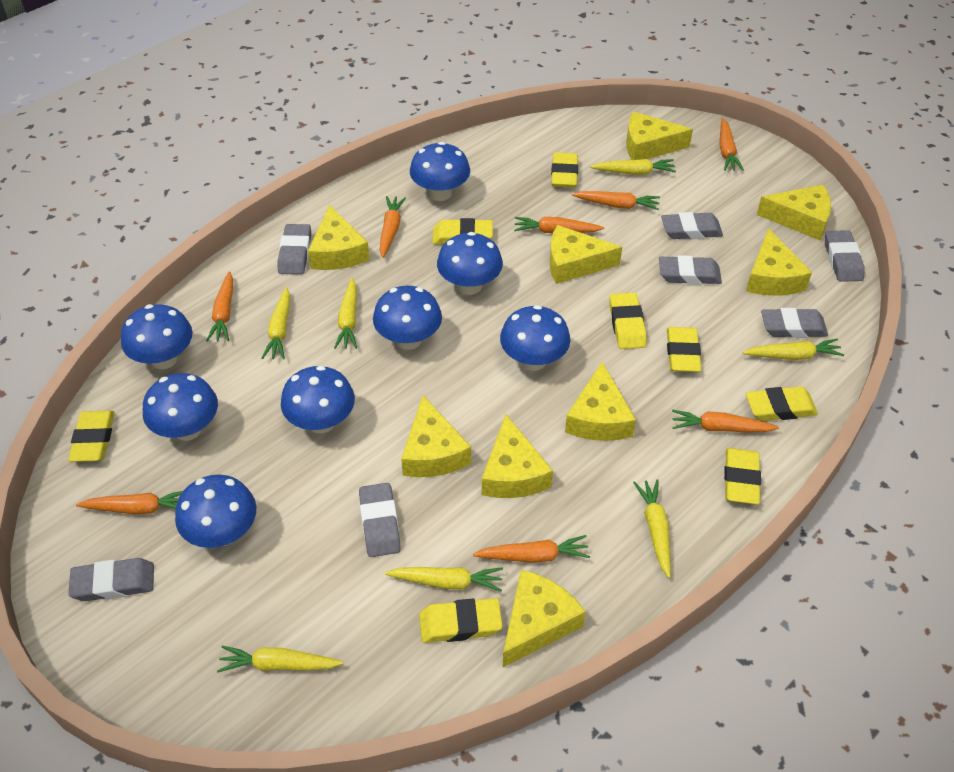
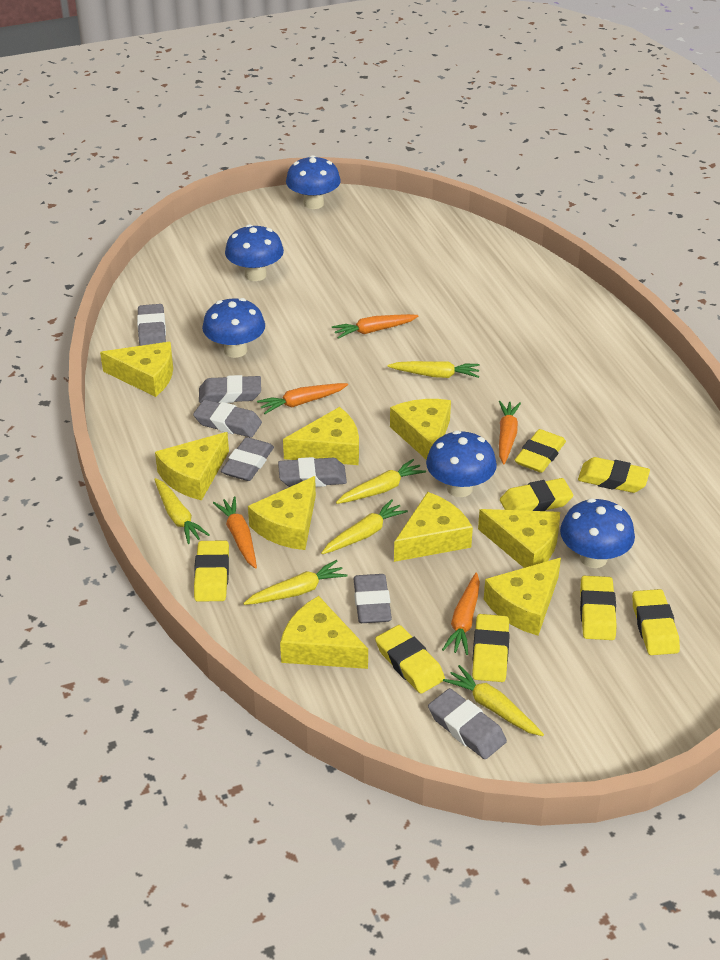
blue mushroom: 8 -> 5
orange carrot: 8 -> 5
yellow carrot: 7 -> 6

